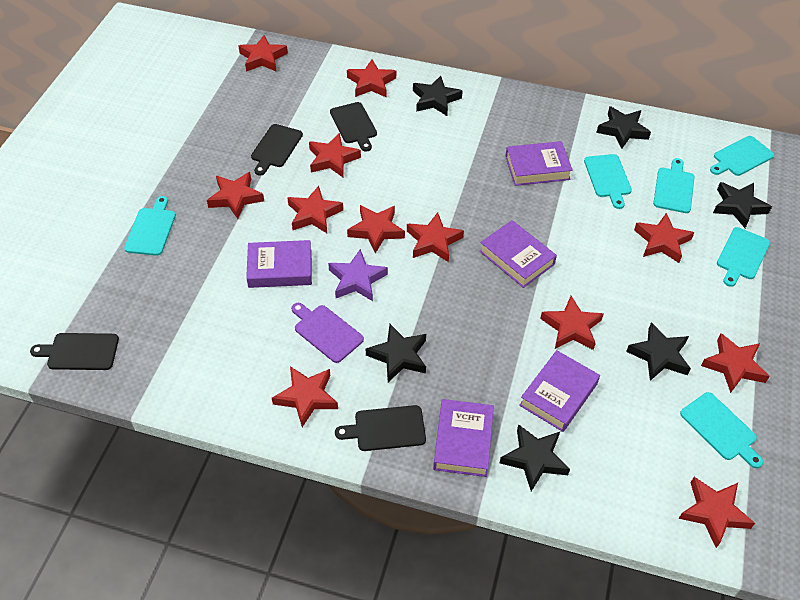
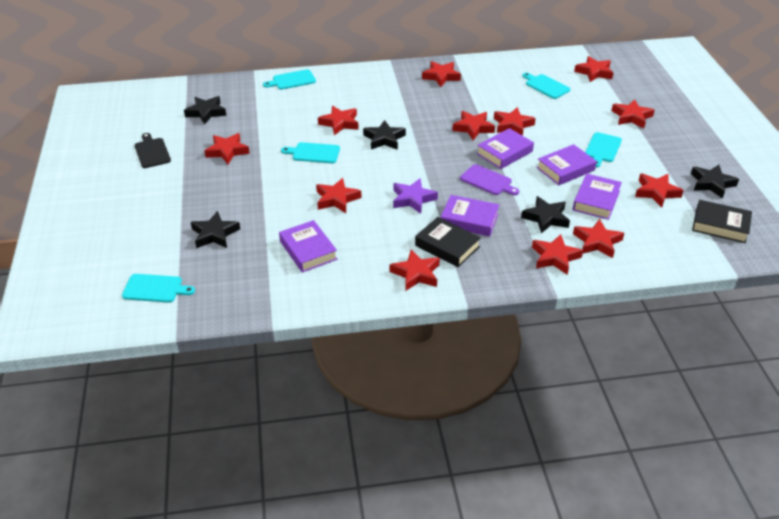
black book: 0 -> 2
black cutting board: 4 -> 1
black star: 6 -> 5
turquoise cutting board: 6 -> 5

